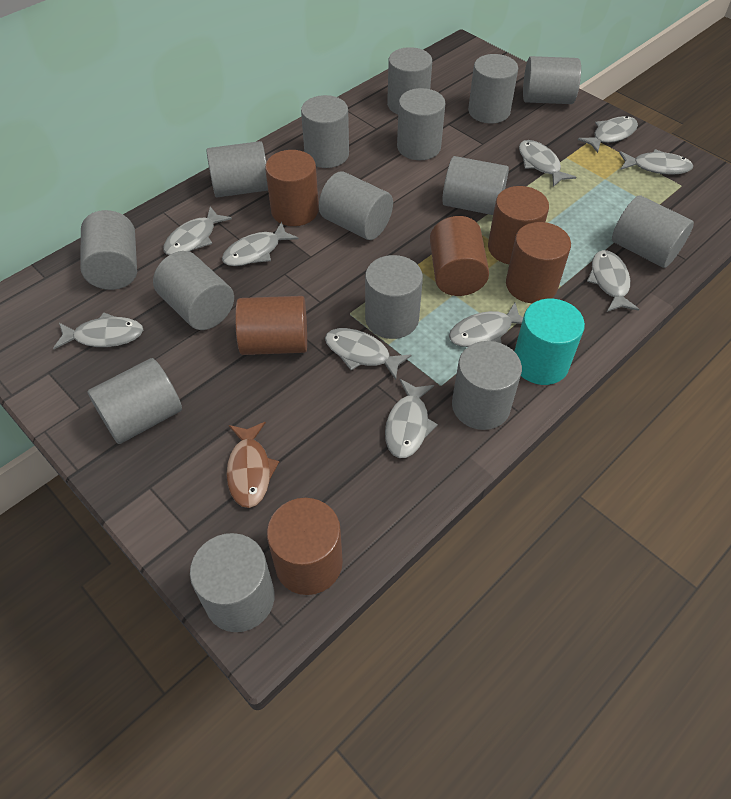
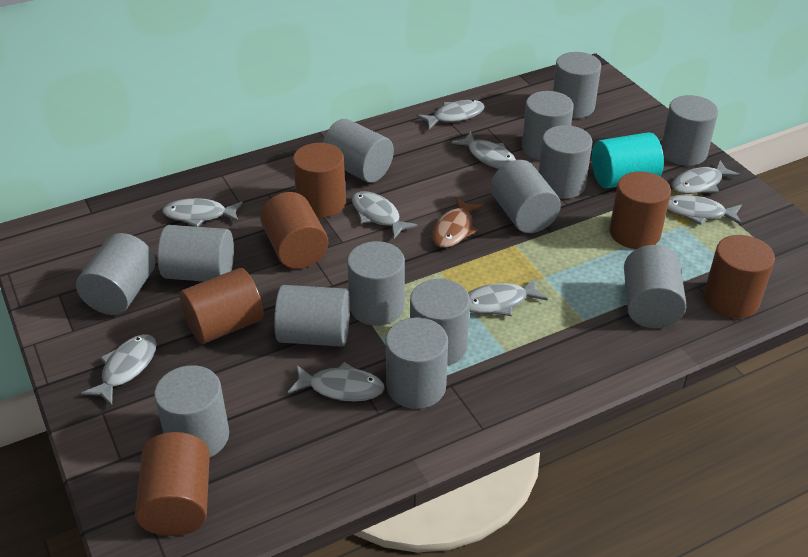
grey cylinder: 15 -> 14
grey fish: 10 -> 9

